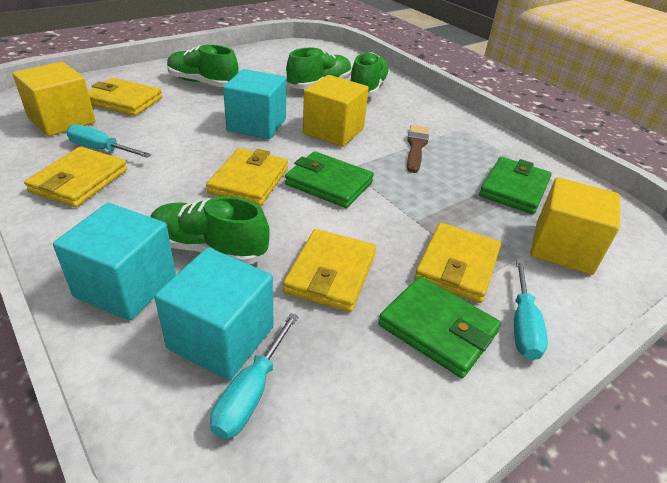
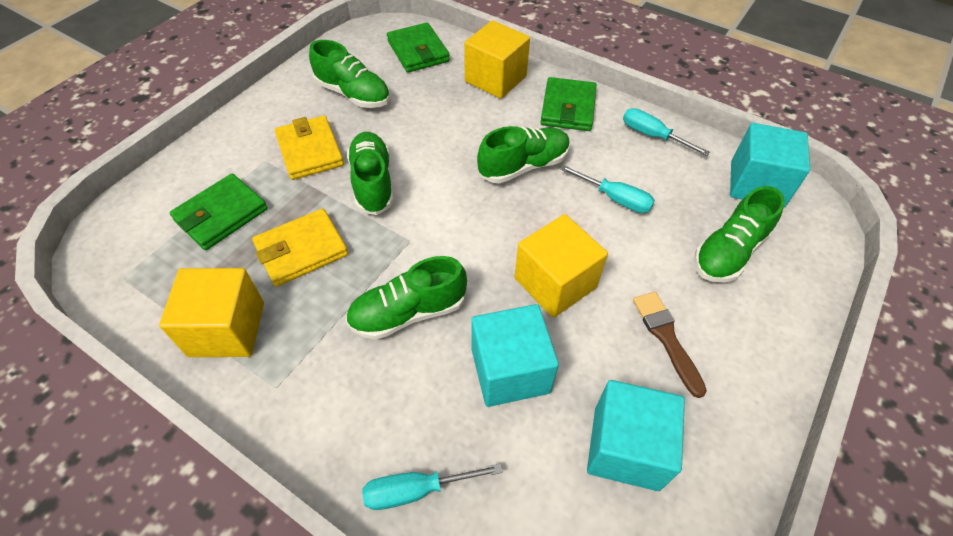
green shoe: 4 -> 5
yellow wallet: 5 -> 2

